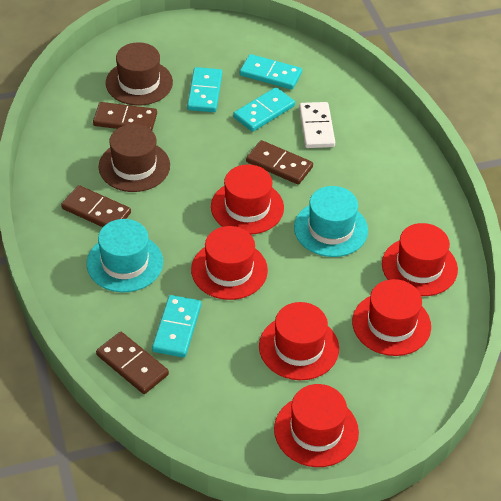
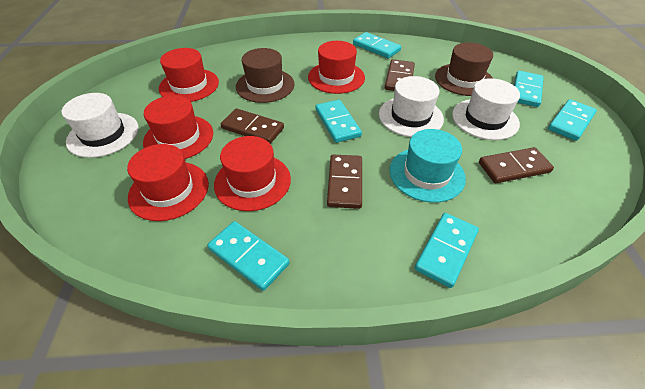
red hat: 6 -> 5
turquoise domino: 4 -> 6
turquoise hat: 2 -> 1
white domino: 1 -> 0
white hat: 0 -> 3

